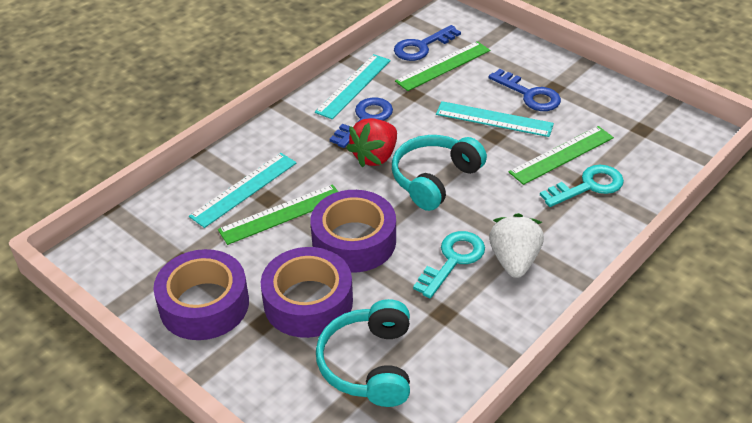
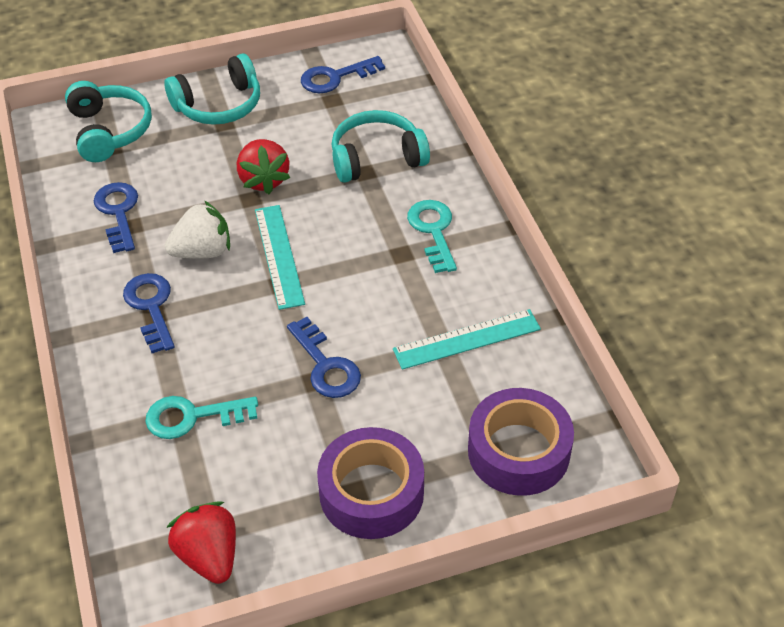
blue key: 3 -> 4
green ruler: 3 -> 0
purple tape: 3 -> 2
red strawberry: 1 -> 2
turquoise headphones: 2 -> 3
turquoise ruler: 3 -> 2

